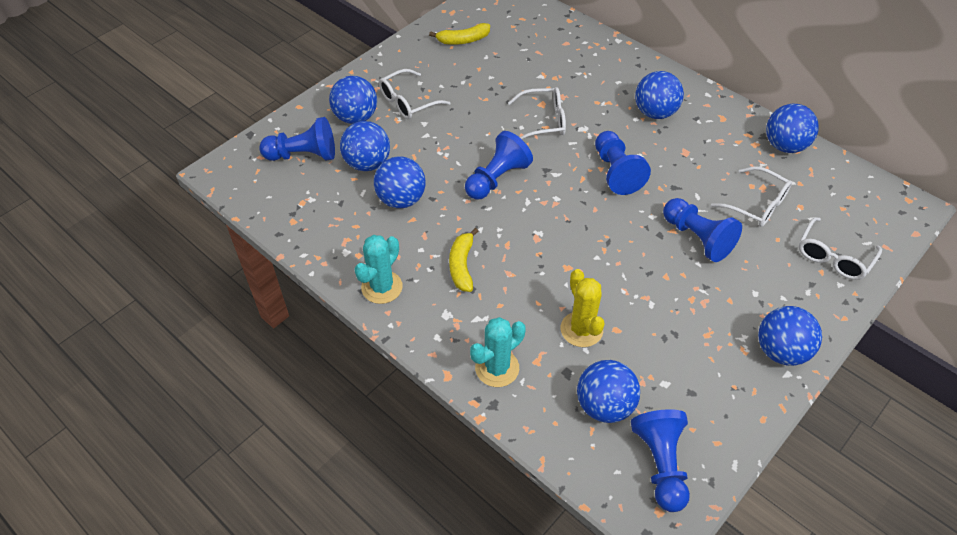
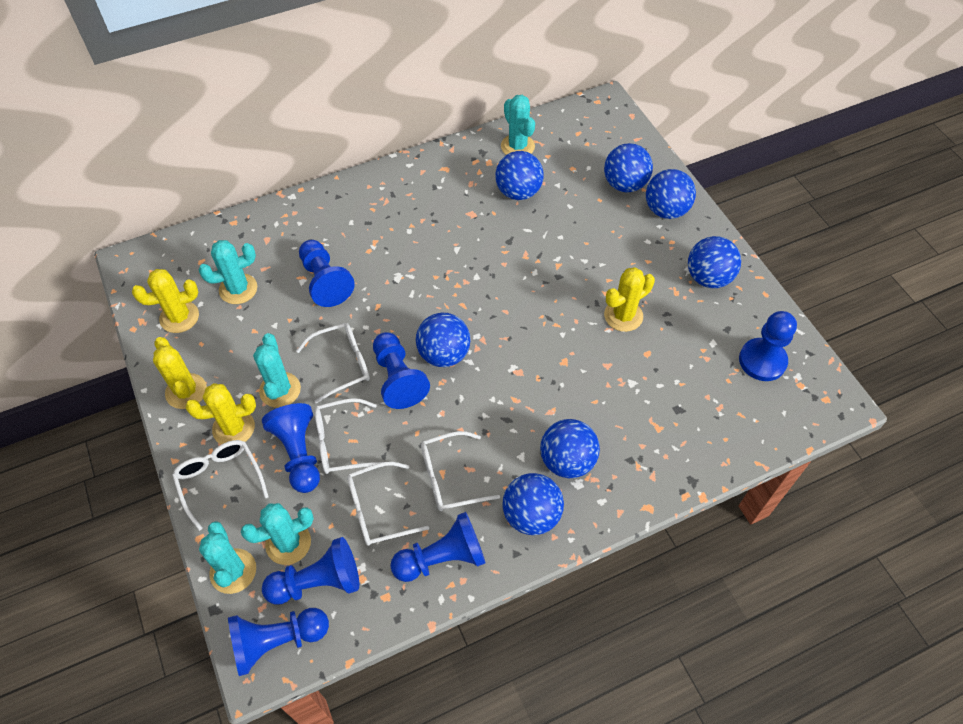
blue pawn: 5 -> 7
turquoise cactus: 2 -> 5
white glasses: 4 -> 5
yellow banana: 2 -> 0
yellow cactus: 1 -> 4

